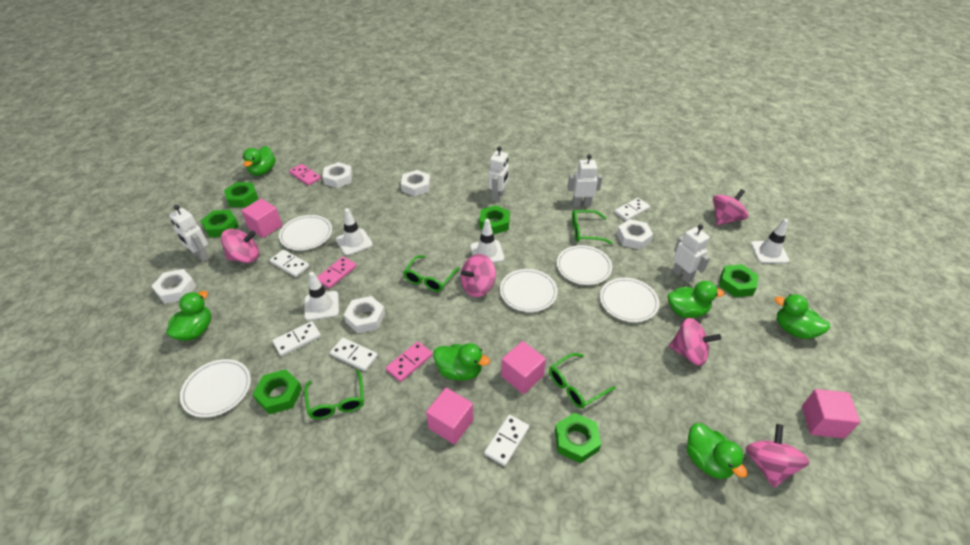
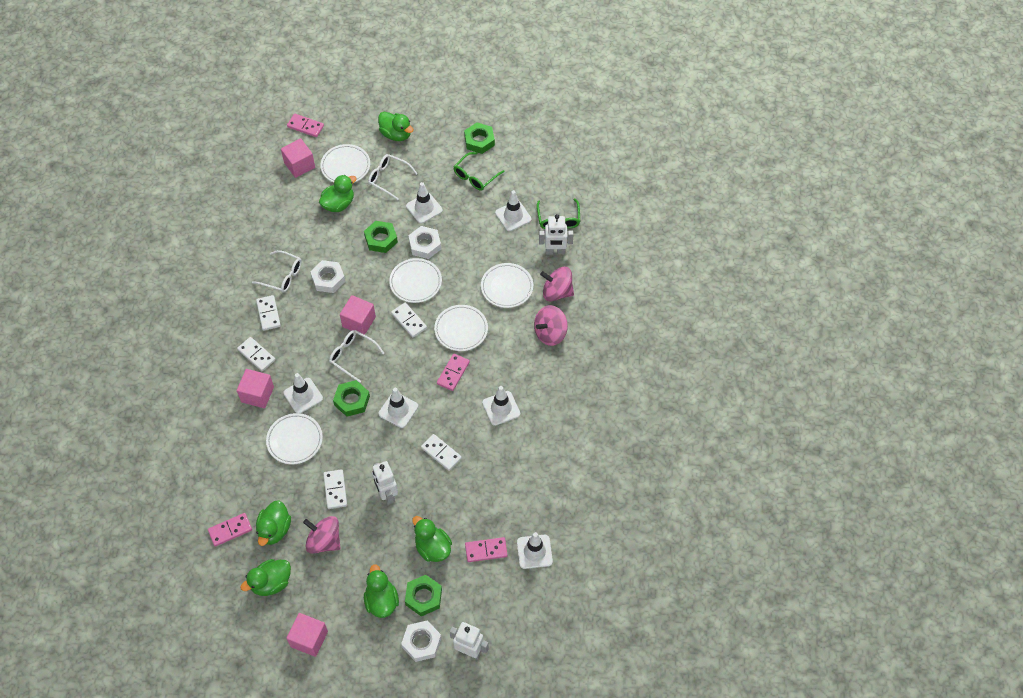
green glasses: 4 -> 2
green nut: 6 -> 4
pink domino: 3 -> 4
pink spinning top: 5 -> 3
white glasses: 0 -> 3
white nut: 5 -> 3
white robot: 4 -> 3
white traffic cone: 4 -> 6

